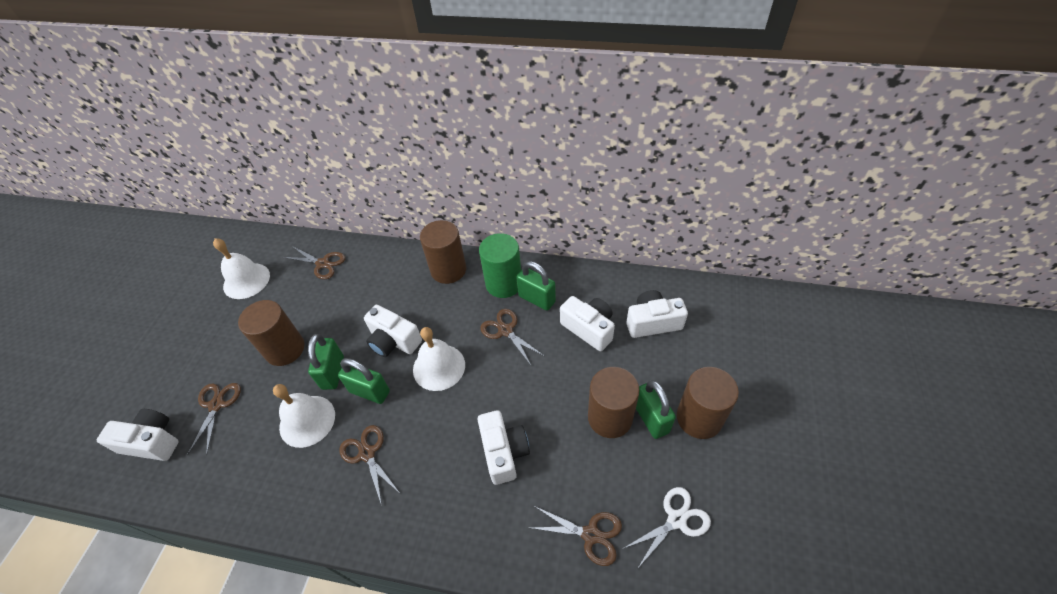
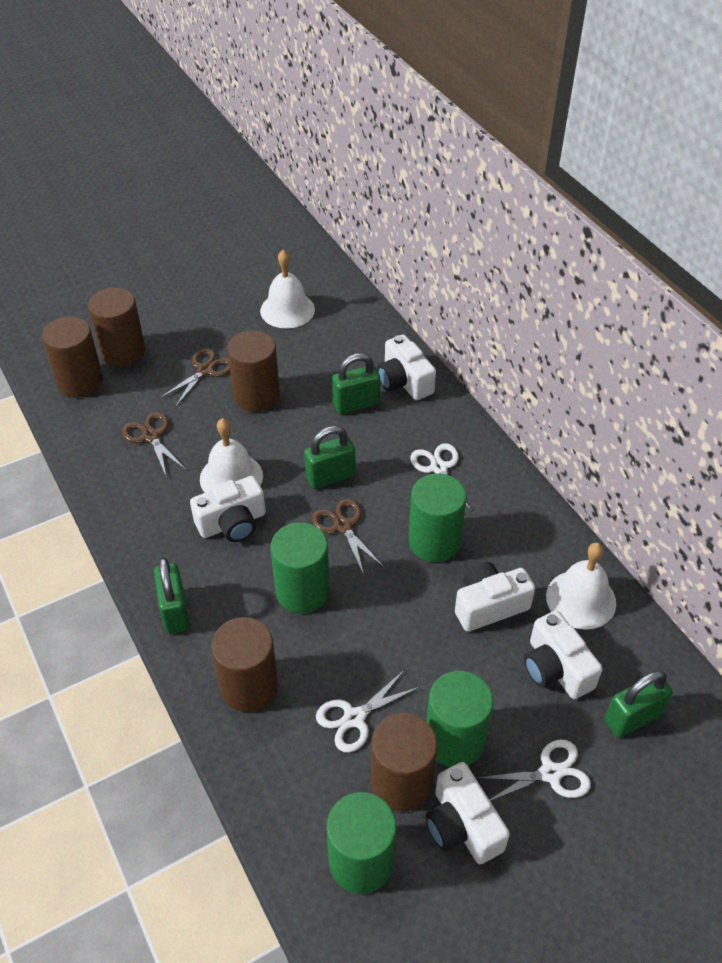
brown cylinder: 4 -> 5
brown scissors: 5 -> 3
green cylinder: 1 -> 4
white scissors: 1 -> 3

